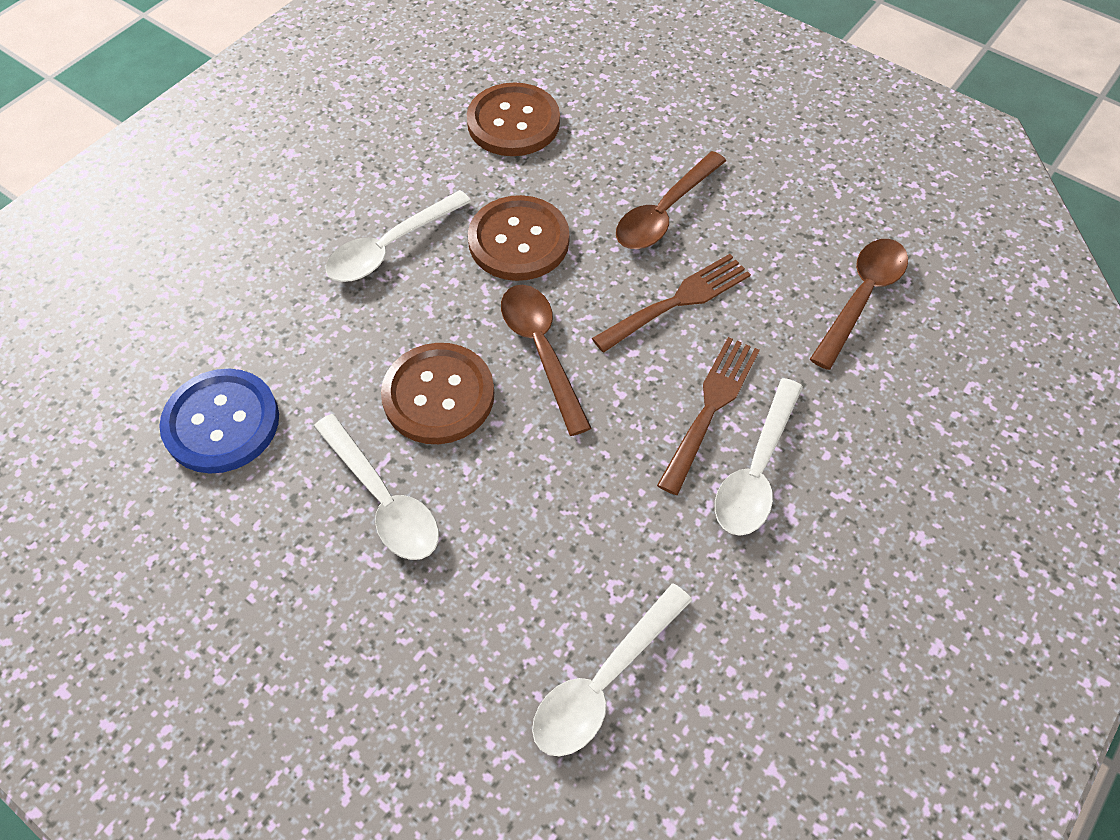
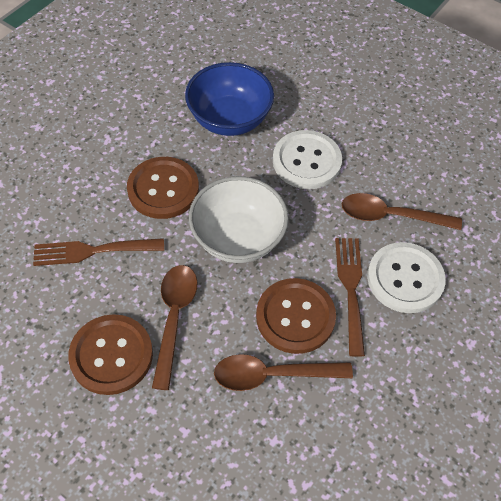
blue bowl: 0 -> 1
blue button: 1 -> 0
white bowl: 0 -> 1
white button: 0 -> 2
white spoon: 4 -> 0

